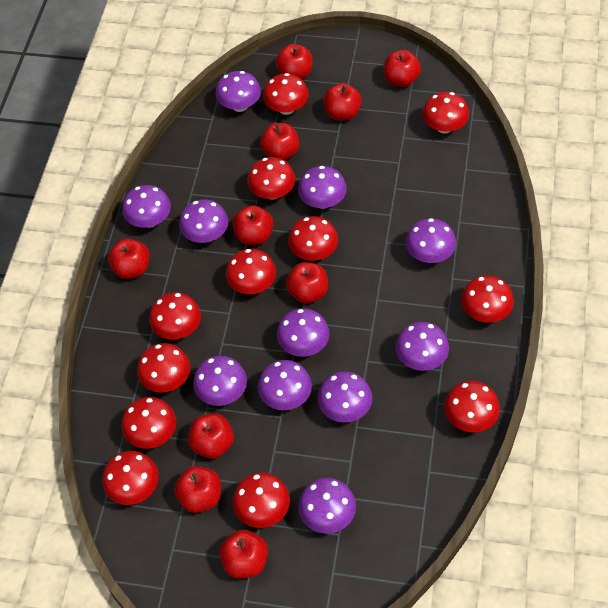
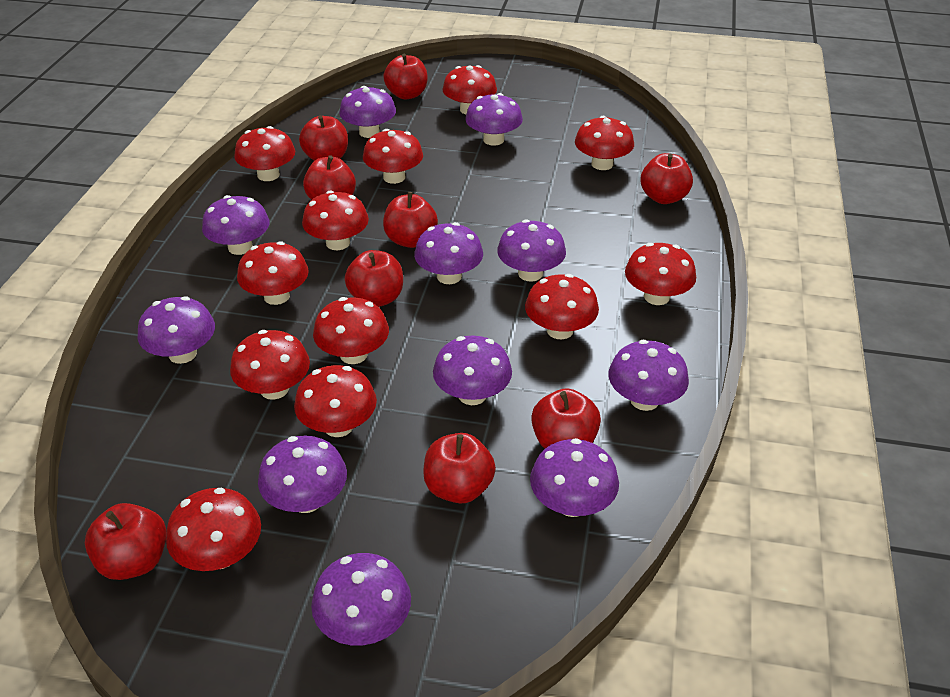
red apple: 10 -> 9

